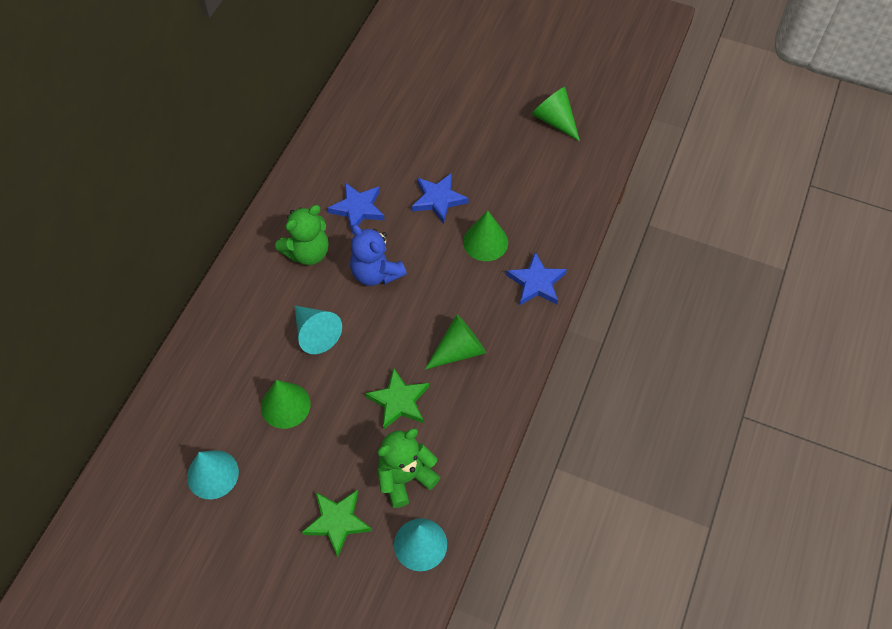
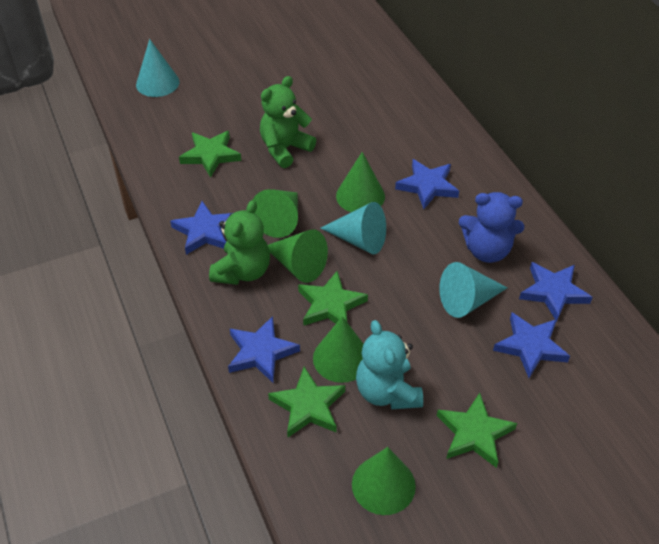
blue star: 3 -> 5
green cone: 4 -> 5
green star: 2 -> 4
turquoise teddy bear: 0 -> 1

